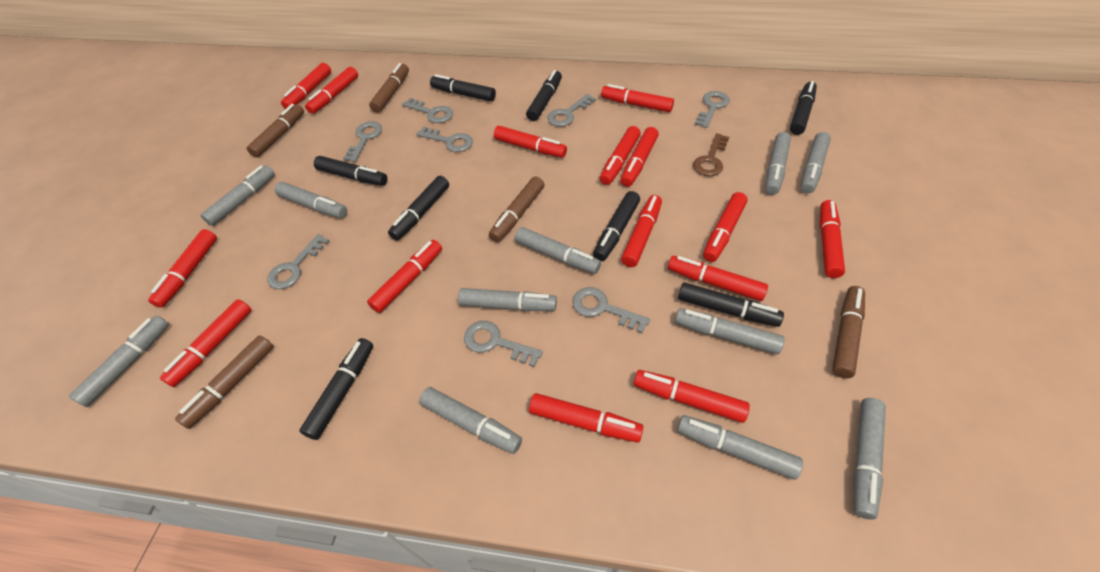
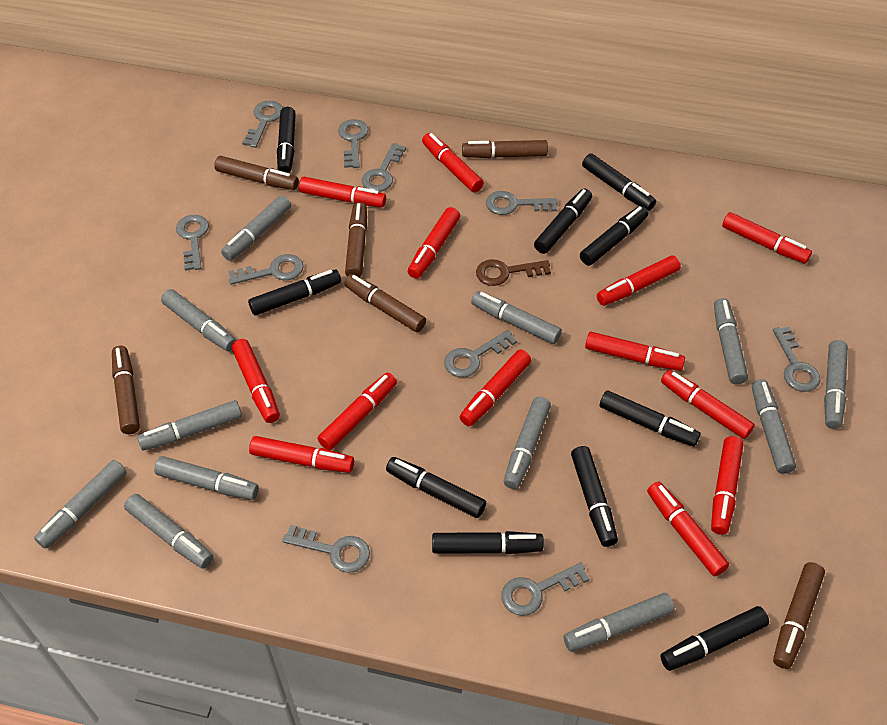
black marker: 8 -> 10
brown marker: 5 -> 6
grey key: 8 -> 10
grey marker: 11 -> 12
red marker: 15 -> 13

